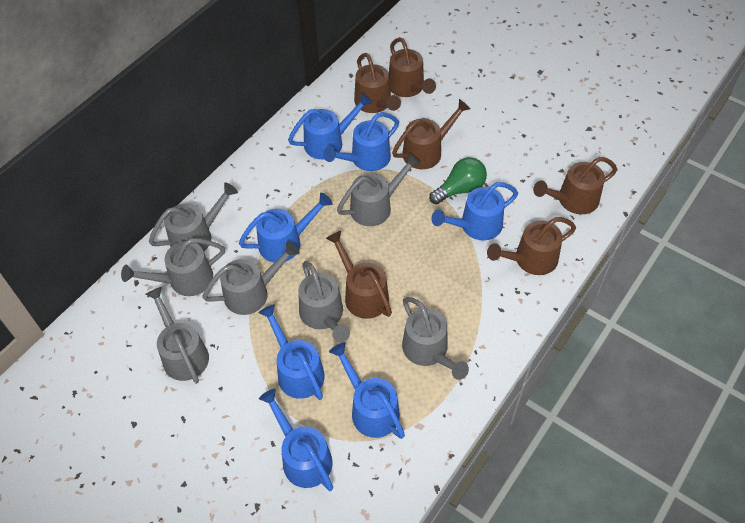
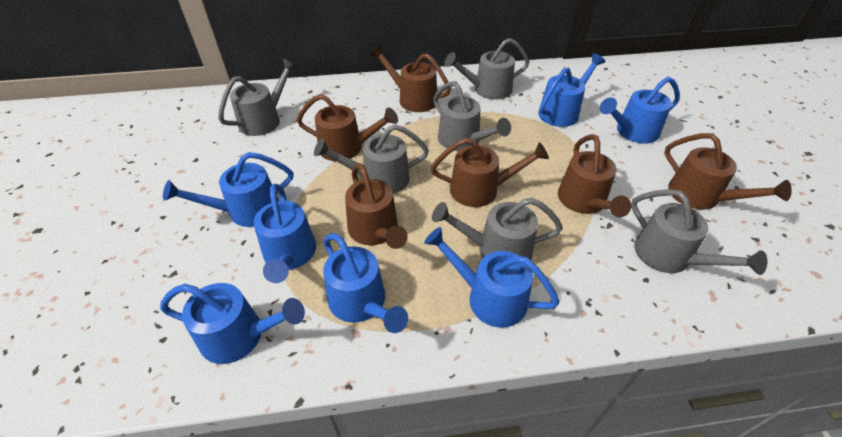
green light bulb: 1 -> 0
grey watering can: 7 -> 6

